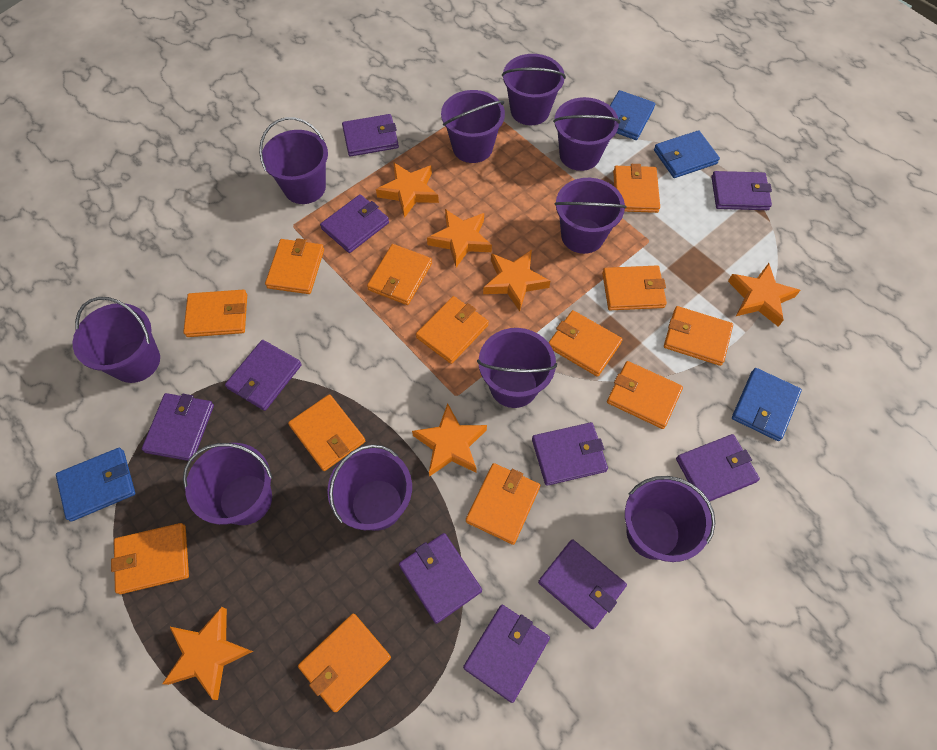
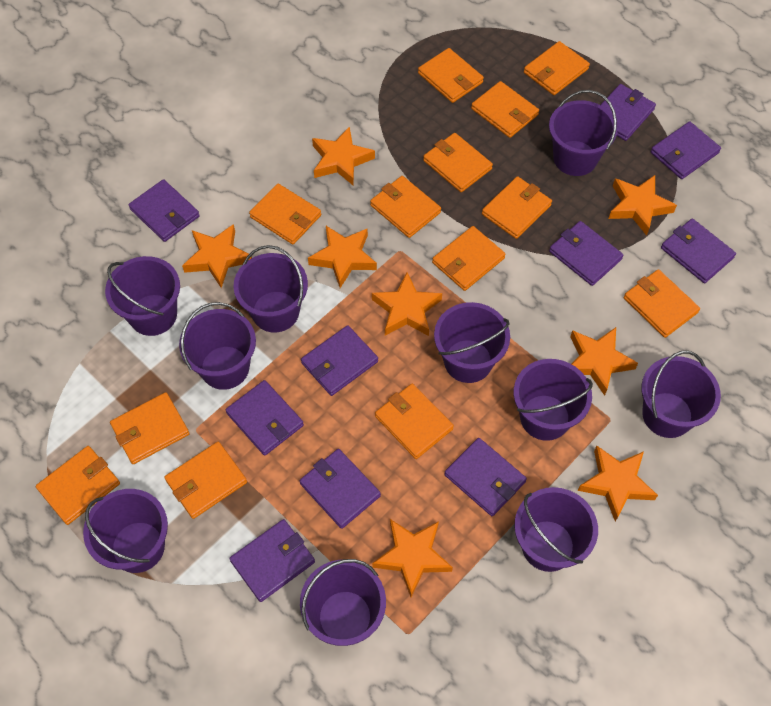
blue wallet: 4 -> 0
orange star: 6 -> 8

